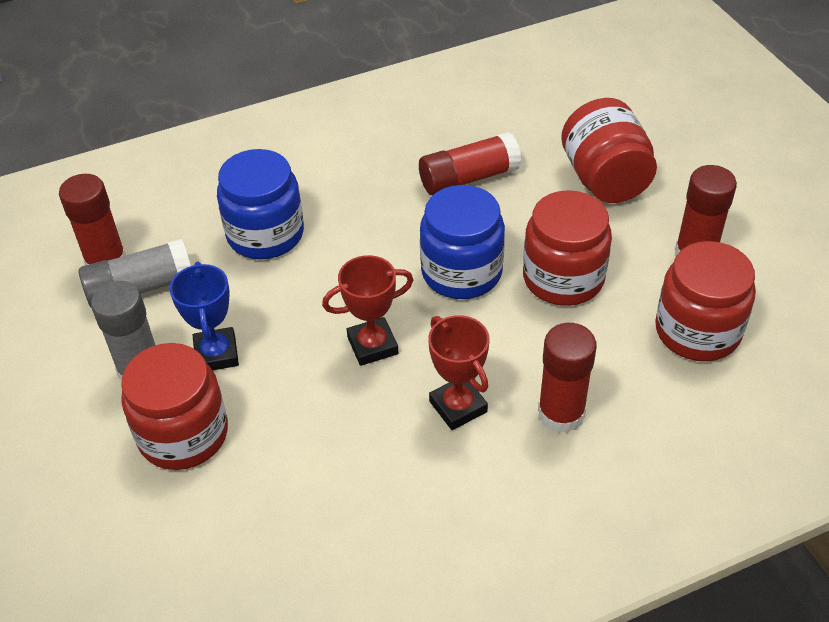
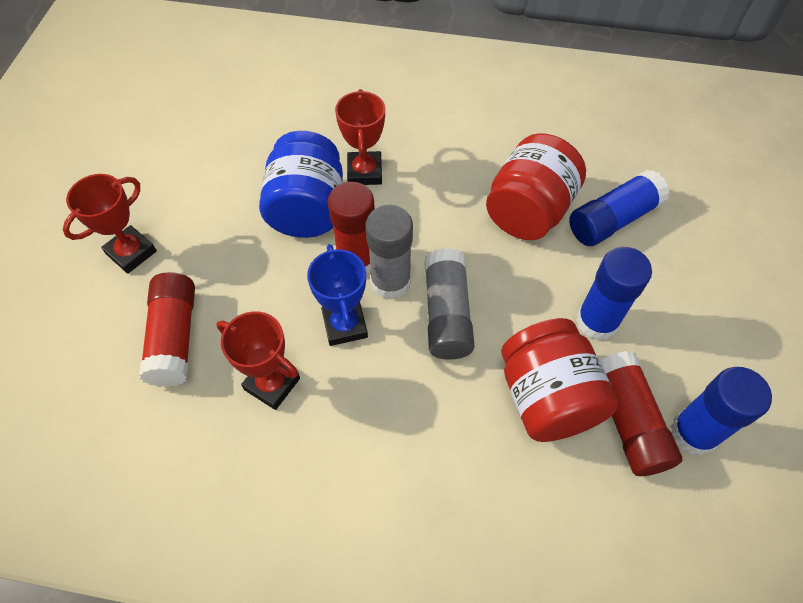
blue glue stick: 0 -> 3
blue jar: 2 -> 1
red glue stick: 4 -> 3
red jar: 4 -> 2
red trophy: 2 -> 3

